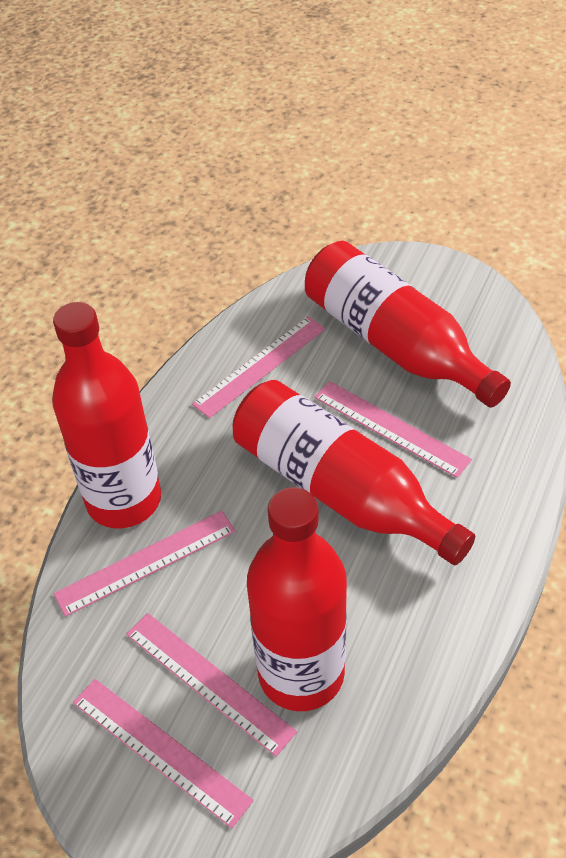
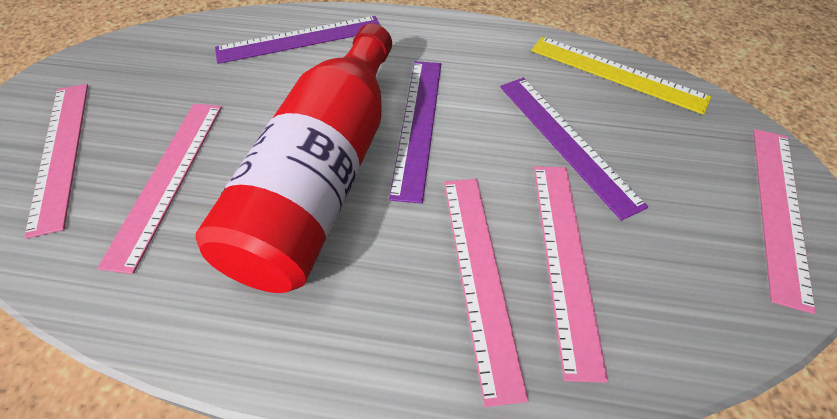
purple ruler: 0 -> 3
red bottle: 4 -> 1
yellow ruler: 0 -> 1

